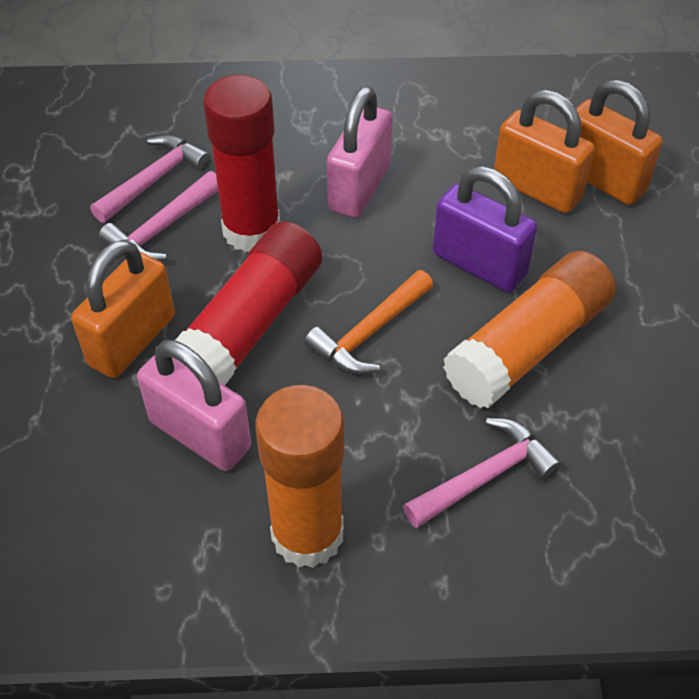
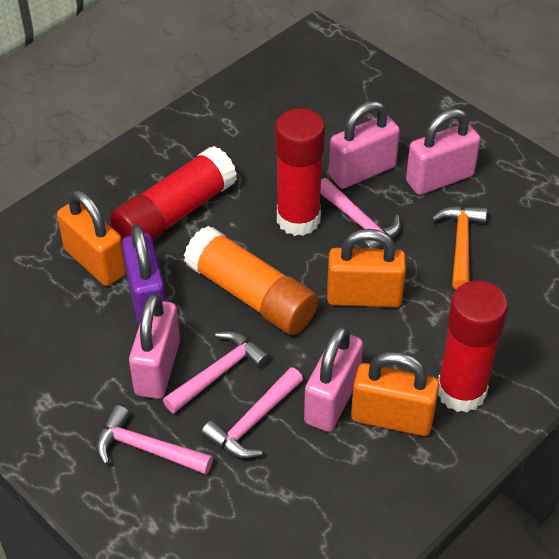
orange glue stick: 2 -> 1
pink hammer: 3 -> 4
pink padlock: 2 -> 4
red glue stick: 2 -> 3

